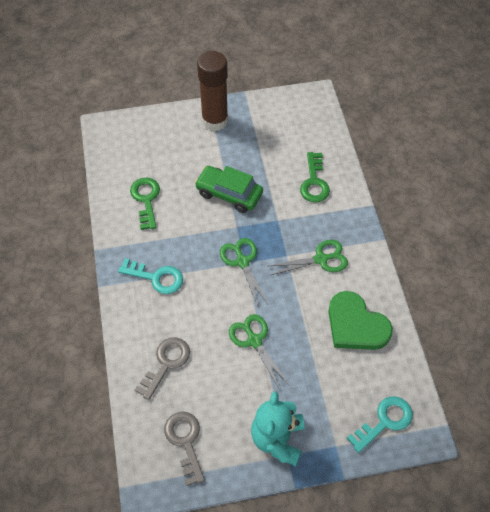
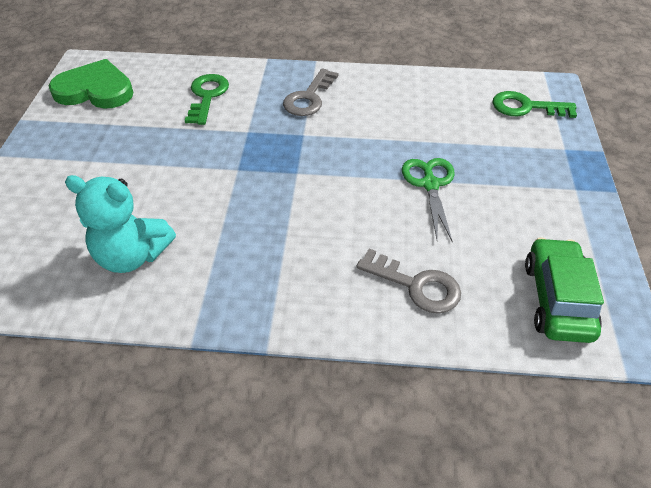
brown glue stick: 1 -> 0
green scissors: 3 -> 1
turquoise key: 2 -> 0

